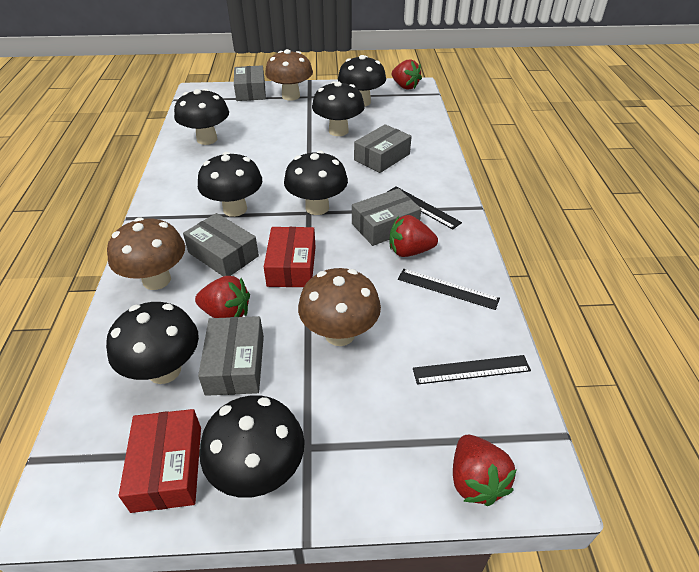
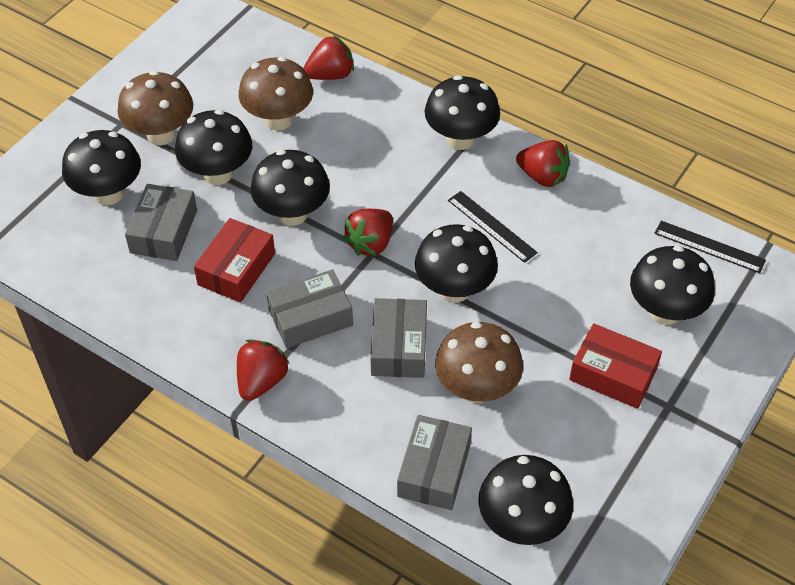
black ruler: 3 -> 2
grey box: 5 -> 4

